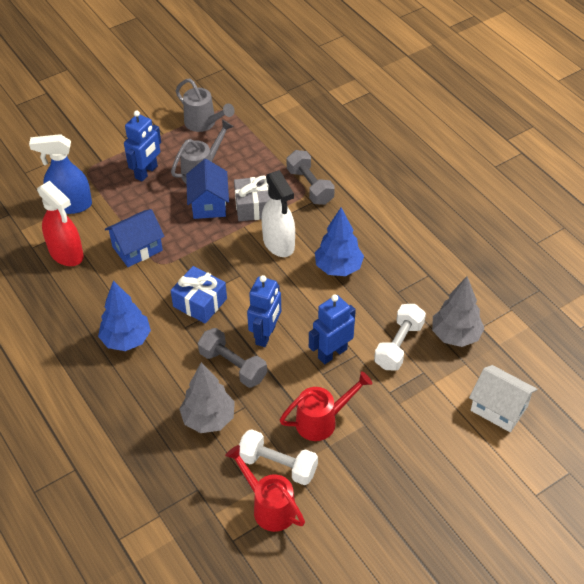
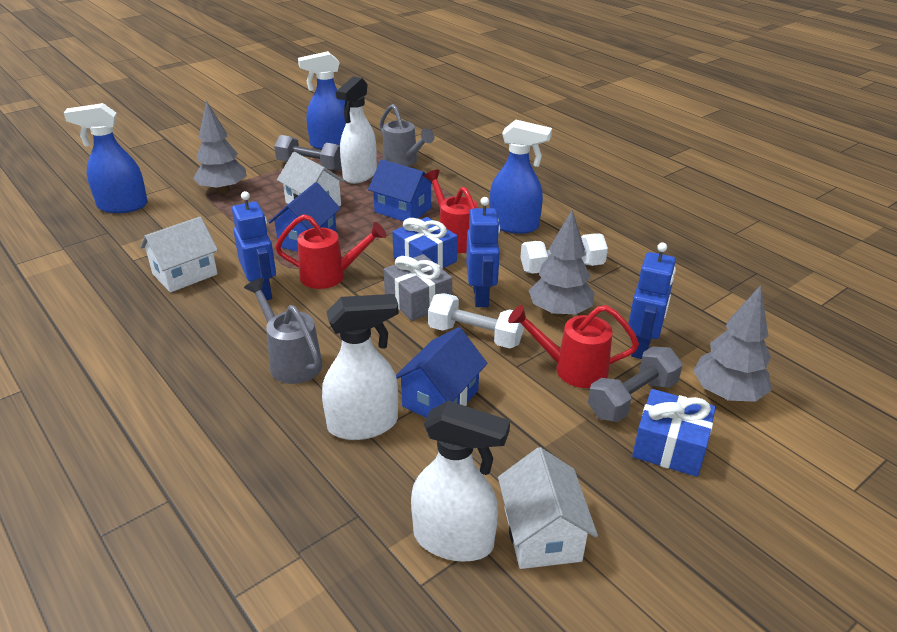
blue gift: 1 -> 2
blue house: 2 -> 3
blue spray bottle: 1 -> 3
blue tree: 2 -> 0
grey tree: 2 -> 3
red spray bottle: 1 -> 0
red watering can: 2 -> 3
white house: 1 -> 3
white spray bottle: 1 -> 3

